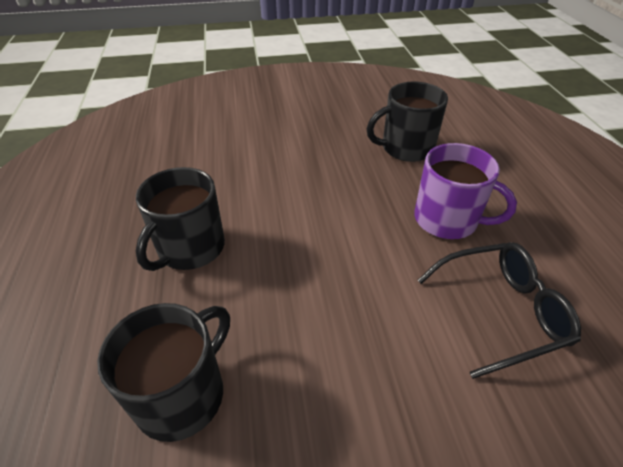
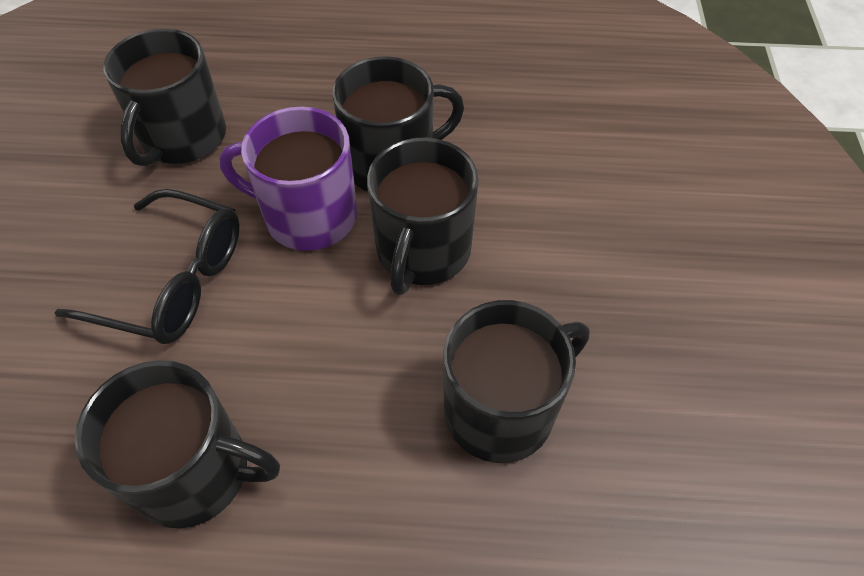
black mug: 3 -> 5

